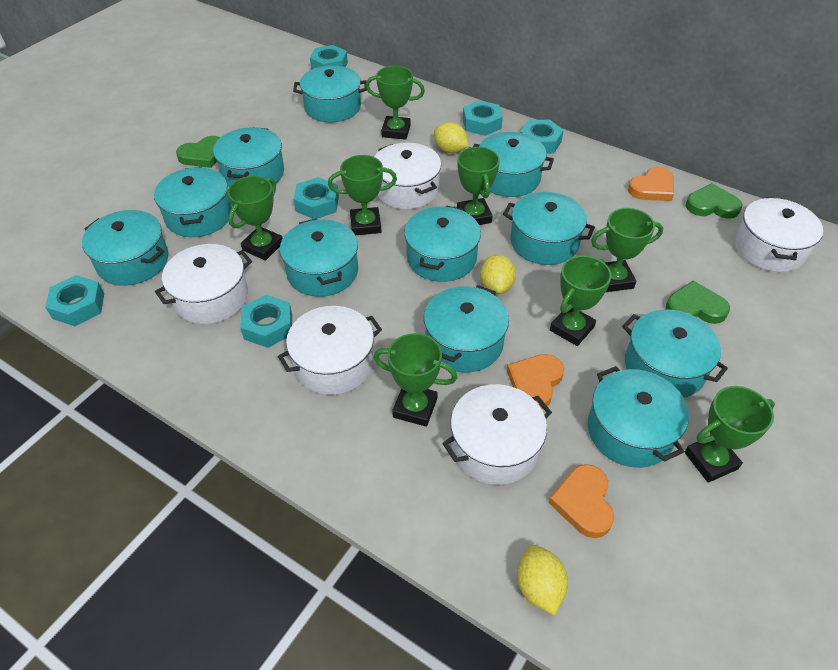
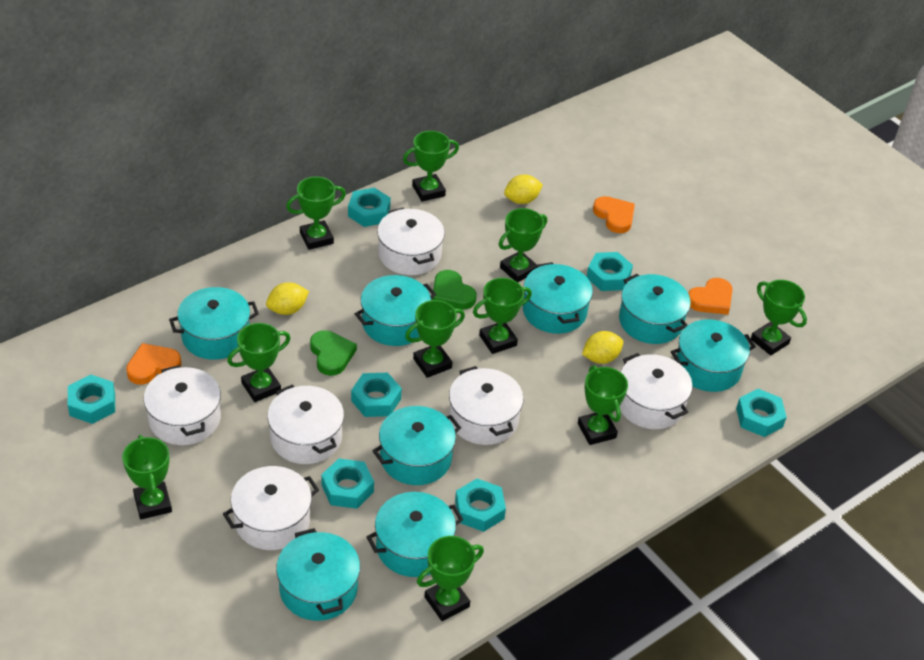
green heart: 3 -> 2
green trophy: 8 -> 10
turquoise nut: 6 -> 7
turquoise pot: 11 -> 8
white pot: 5 -> 6

